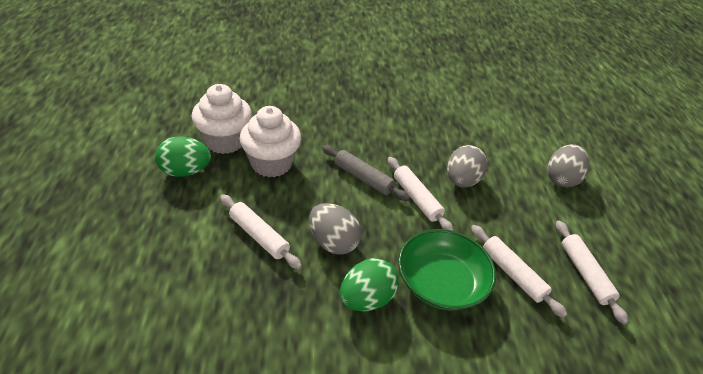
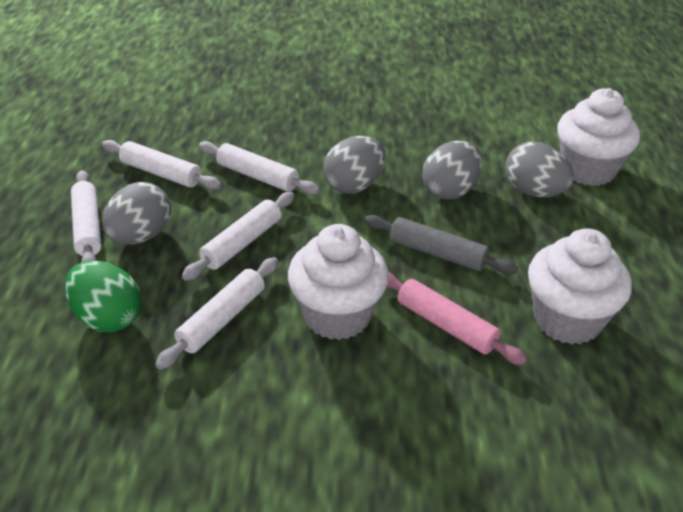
green bowl: 1 -> 0
green egg: 2 -> 1
grey egg: 3 -> 4
pink rolling pin: 0 -> 1
white cupcake: 2 -> 3
white rolling pin: 4 -> 5

